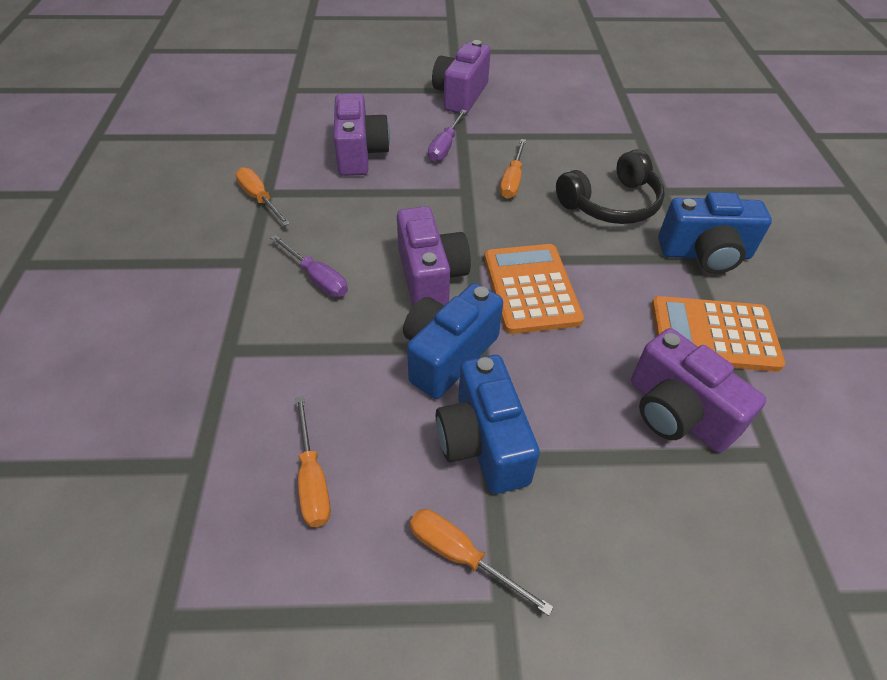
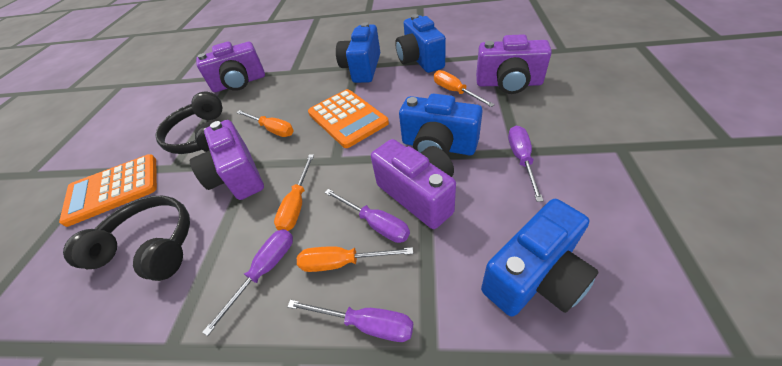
black headphones: 1 -> 2
blue camera: 3 -> 4
purple screwdriver: 2 -> 4

